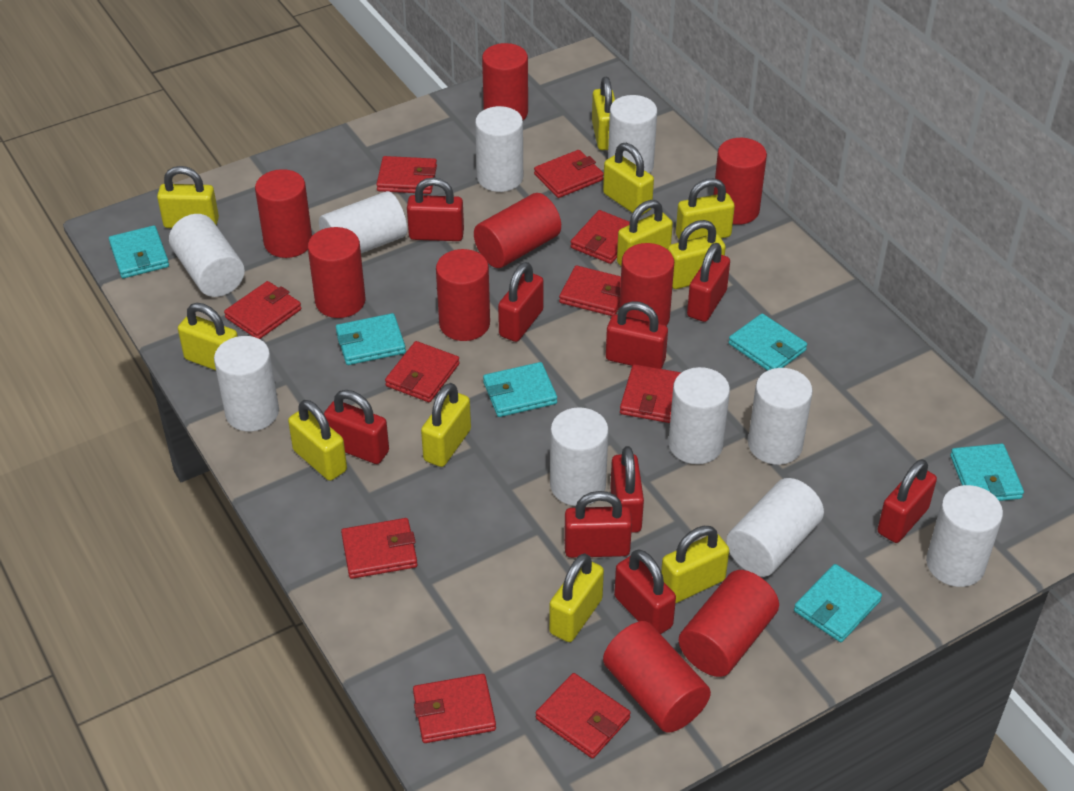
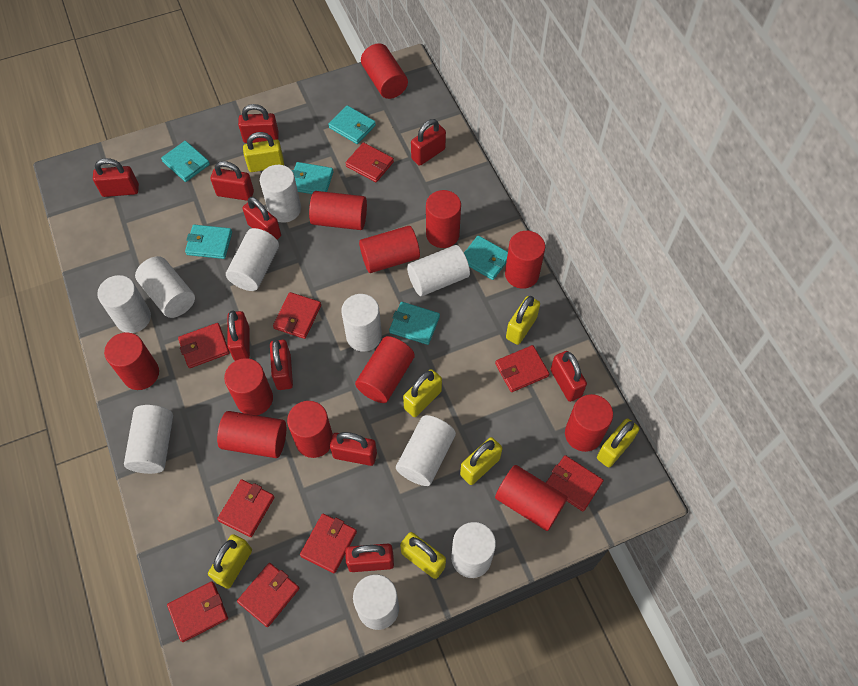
red cylinder: 9 -> 12
red padlock: 9 -> 10
red wallet: 10 -> 9
yellow padlock: 11 -> 7

